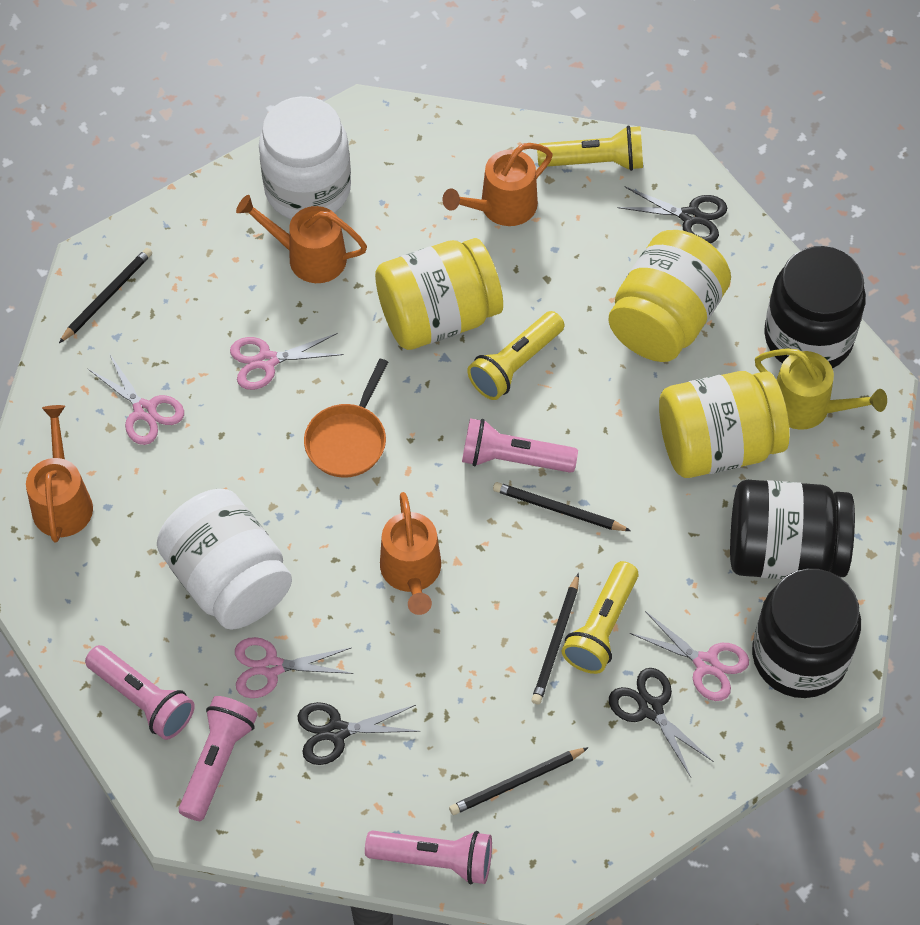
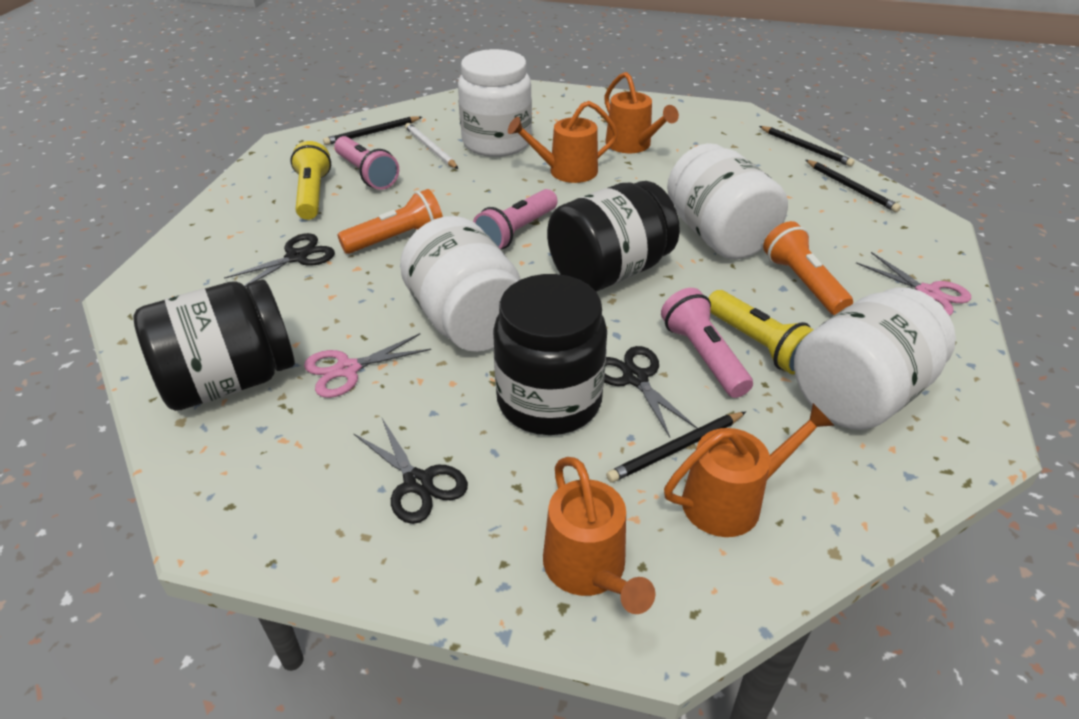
orange flashlight: 0 -> 2
orange pan: 1 -> 0
pink flashlight: 4 -> 3
pink scissors: 4 -> 2
white jar: 2 -> 4
white pencil: 0 -> 1
yellow flashlight: 3 -> 2
yellow jar: 3 -> 0
yellow watering can: 1 -> 0

